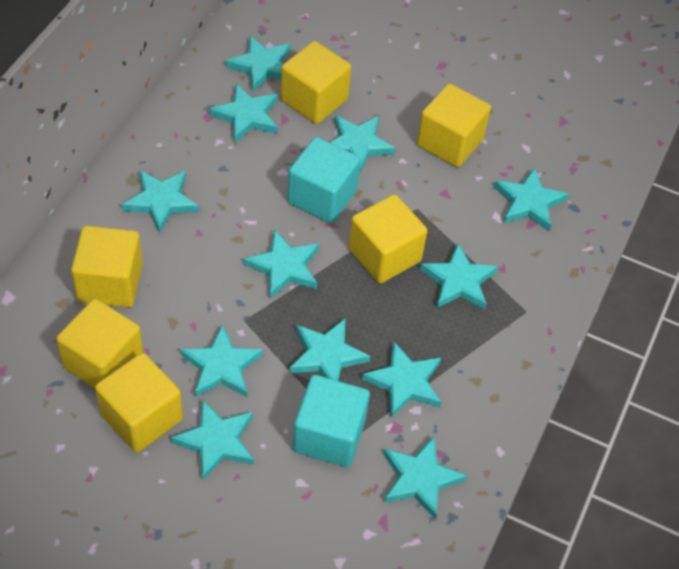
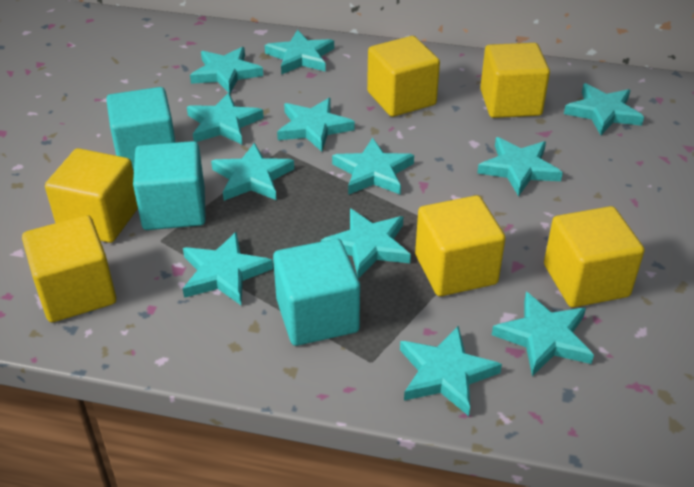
turquoise cube: 2 -> 3

